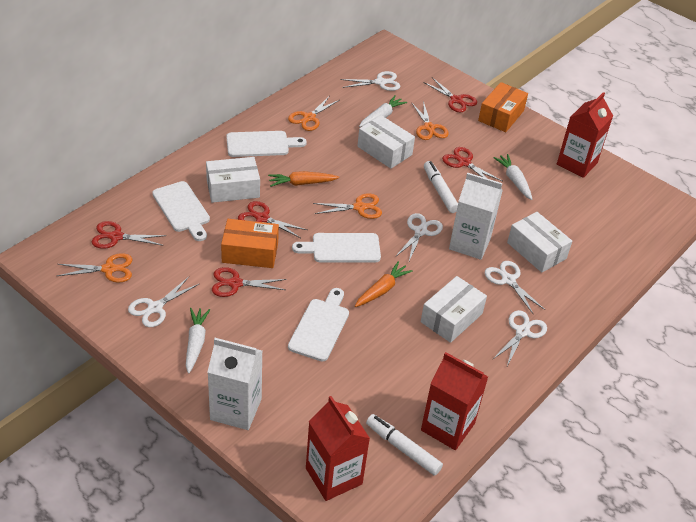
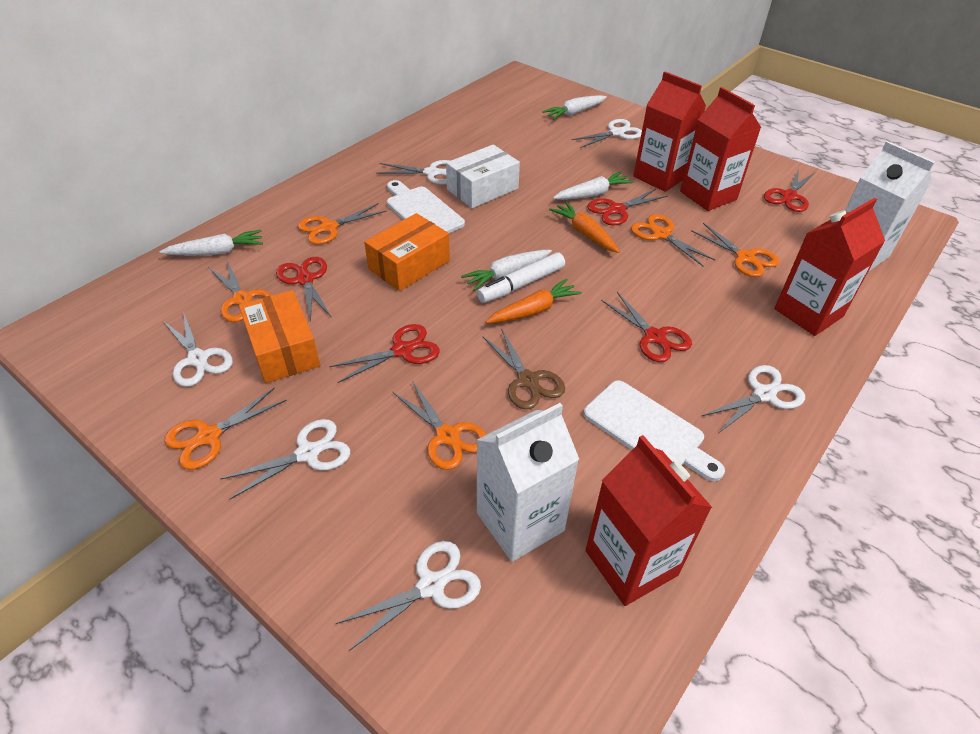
brown scissors: 0 -> 1
orange scissors: 4 -> 6
red carton: 3 -> 4
white box: 4 -> 1
white carrot: 3 -> 4
white cutting board: 4 -> 2
white marker: 2 -> 1
white scissors: 5 -> 6

